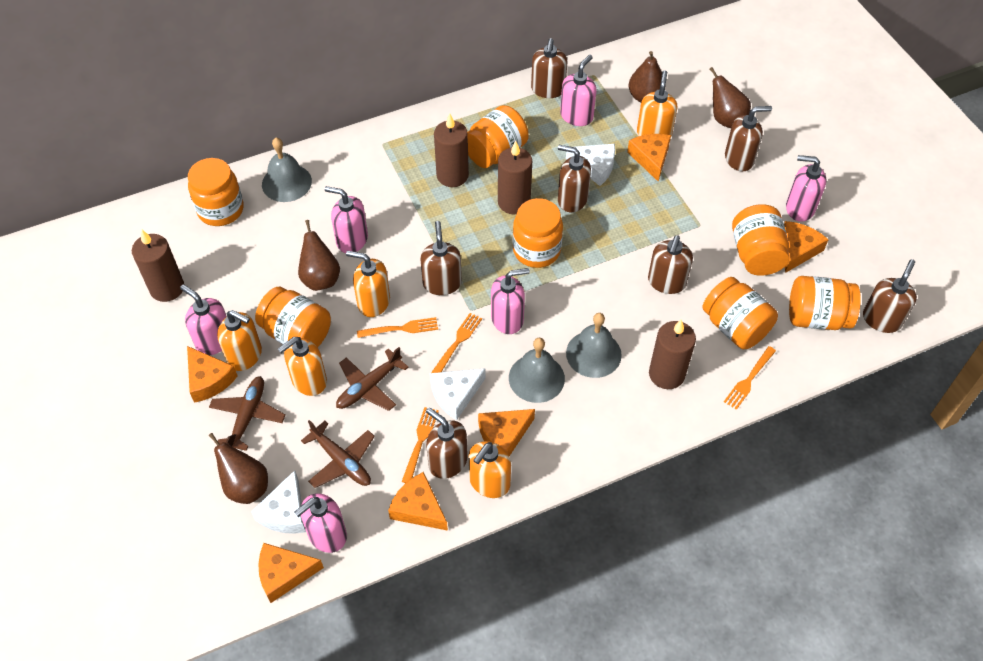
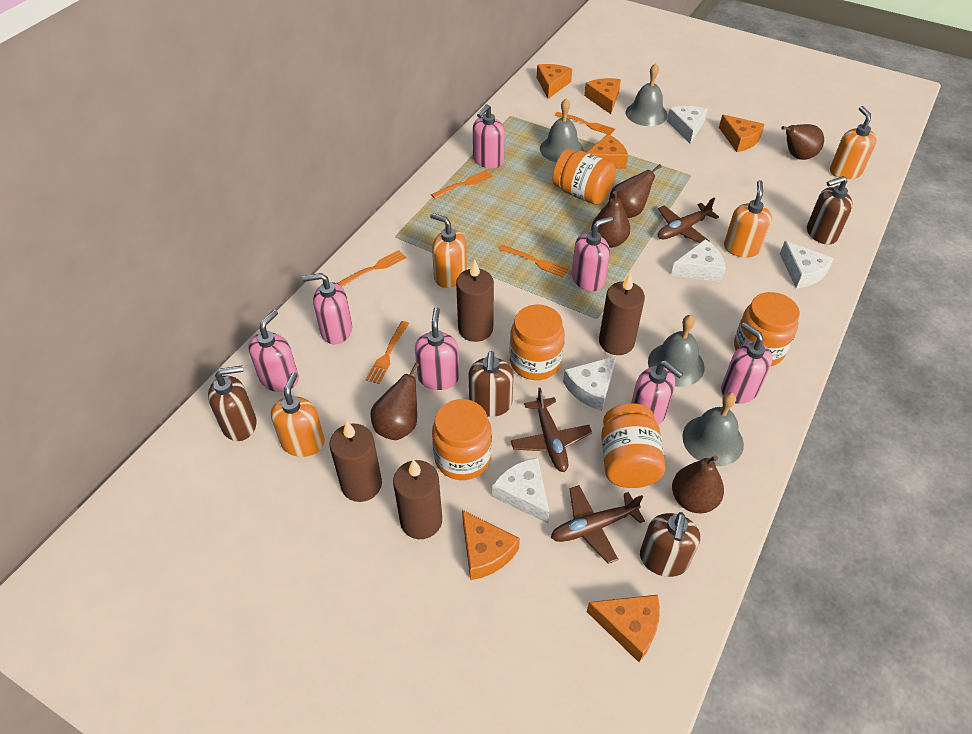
brown pear: 4 -> 5
brown soap dispenser: 7 -> 4
grey bell: 3 -> 4
orange fork: 4 -> 5
orange jar: 7 -> 5
orange soap dispenser: 5 -> 4
pink soap dispenser: 6 -> 7
white cheese: 3 -> 5

